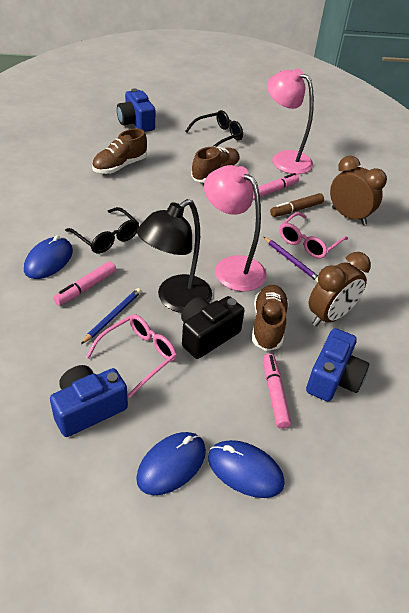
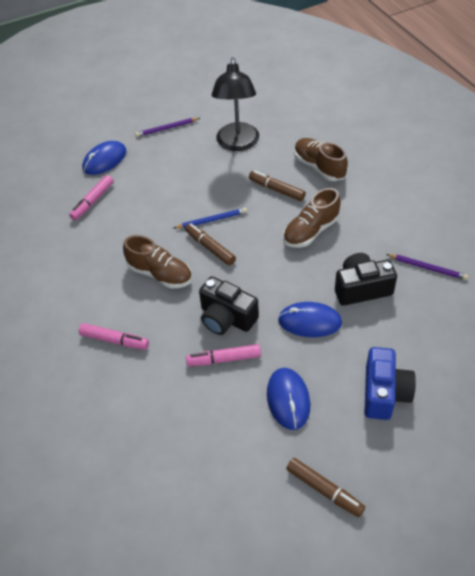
black camera: 1 -> 2
black glasses: 2 -> 0
blue camera: 3 -> 1
brown clock: 2 -> 0
brown marker: 1 -> 3
pink glasses: 2 -> 0
pink lamp: 2 -> 0
purple pencil: 1 -> 2

